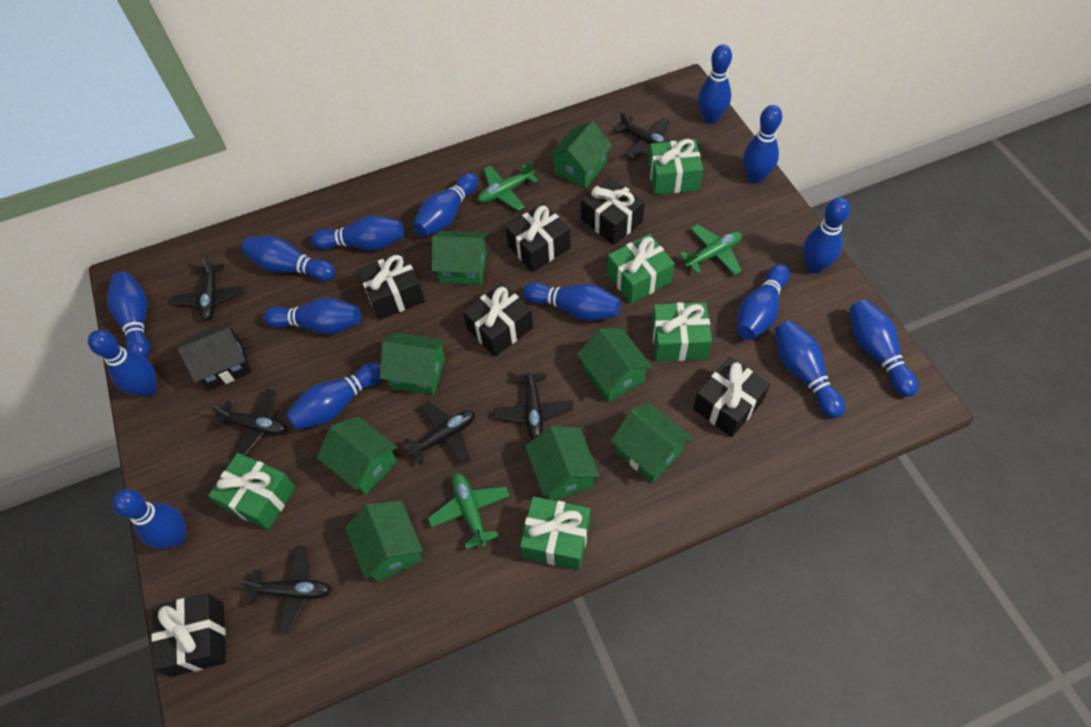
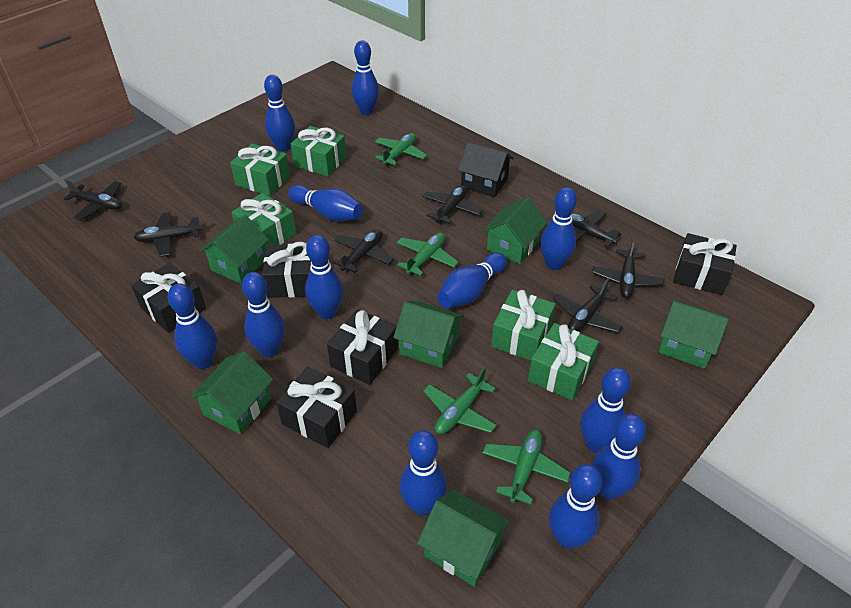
black gift: 6 -> 5
black plane: 6 -> 7
blue bowling pin: 15 -> 12
green house: 8 -> 6
green plane: 3 -> 4

